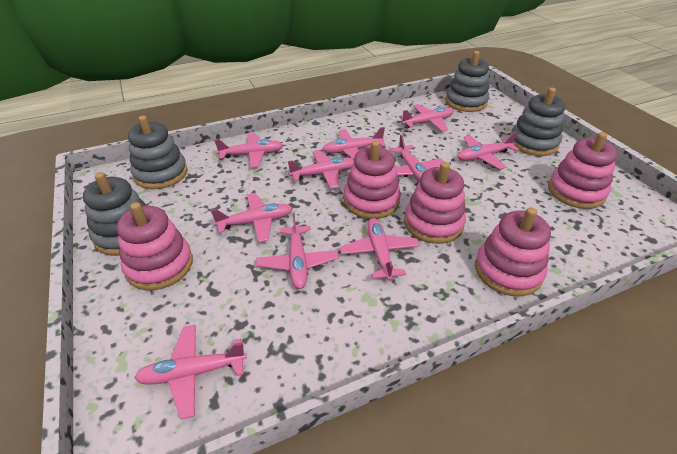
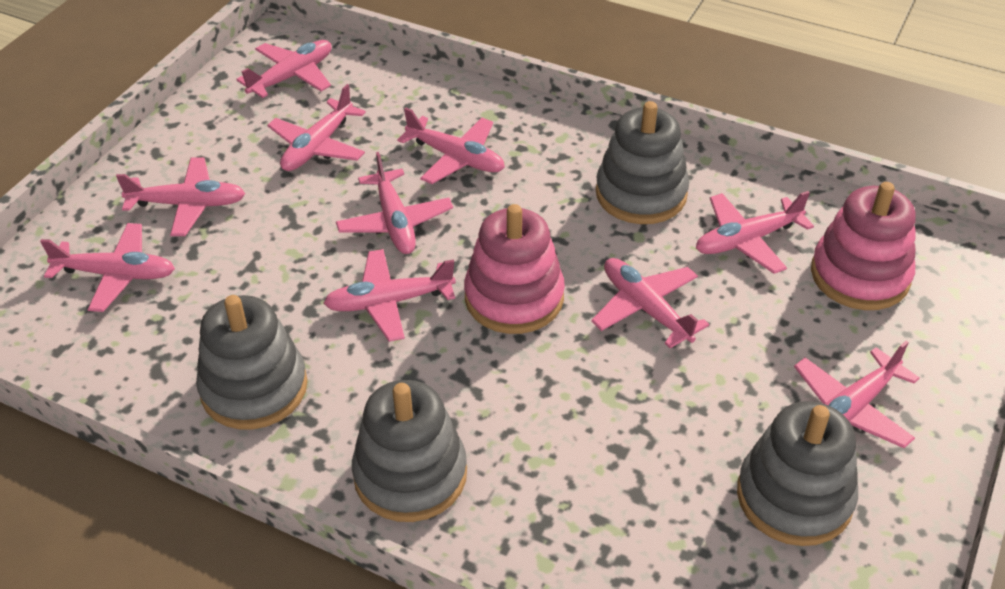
pink stacking toy: 5 -> 2

